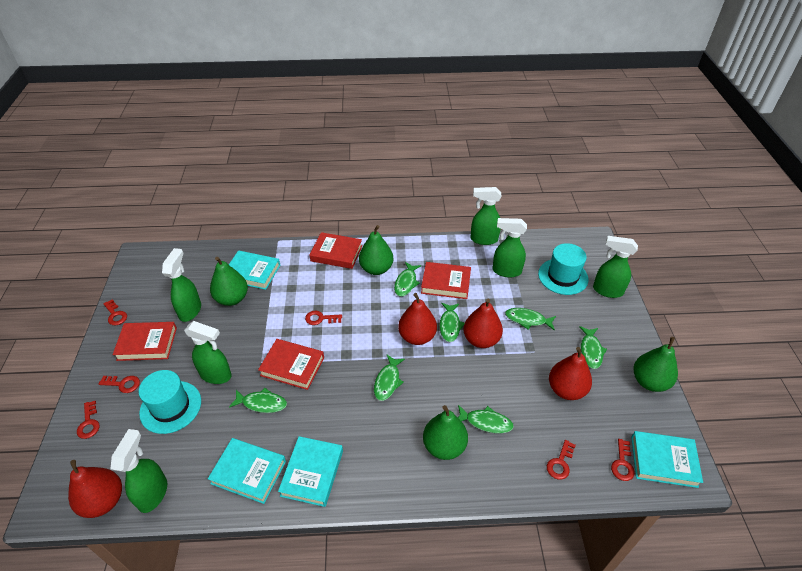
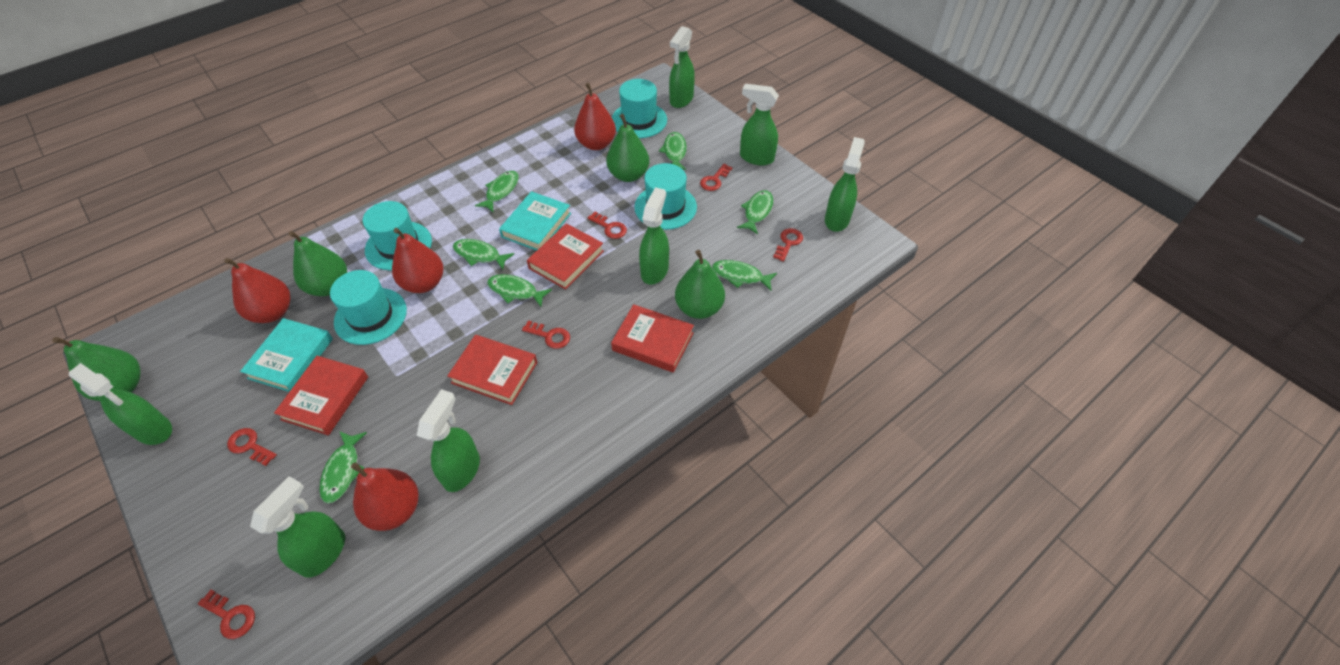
green spray bottle: 6 -> 7
turquoise book: 4 -> 2
turquoise hat: 2 -> 4

